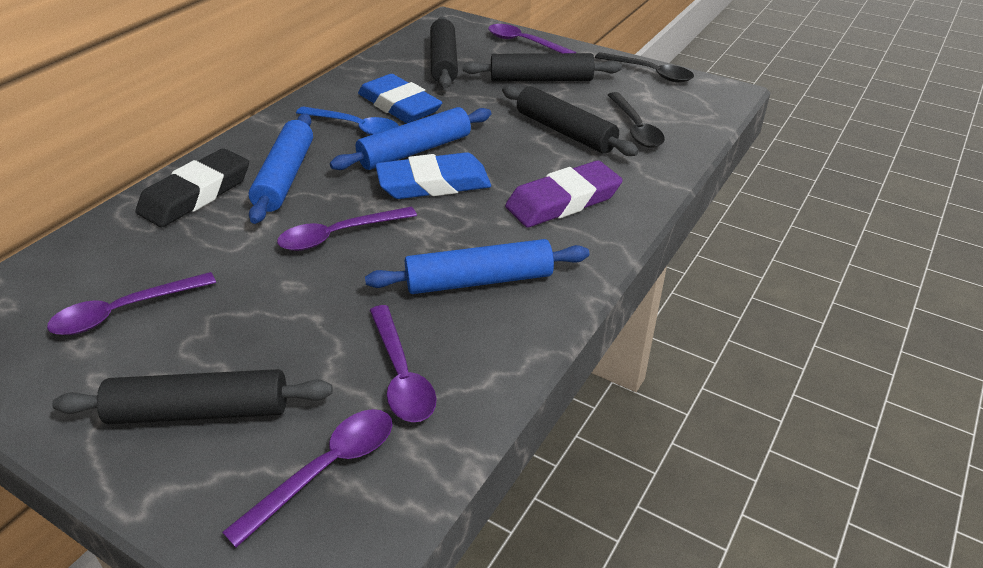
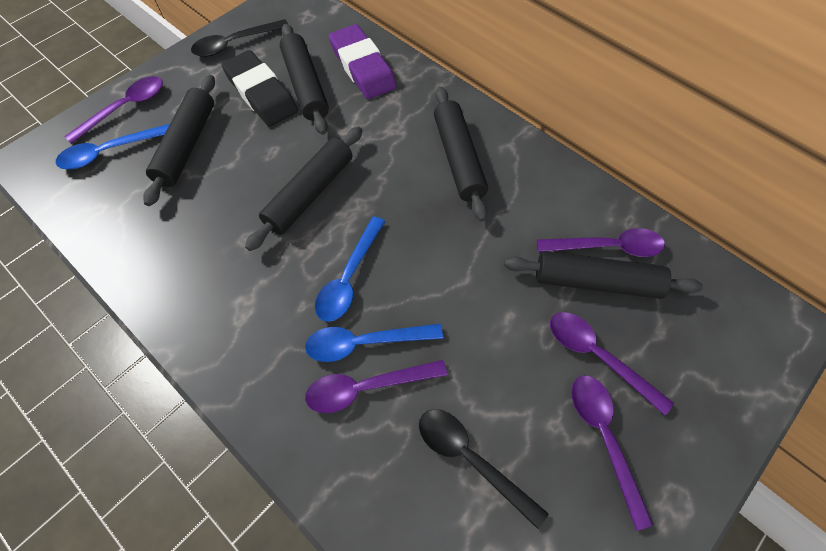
black rolling pin: 4 -> 5
blue eraser: 2 -> 0
blue rolling pin: 3 -> 0
blue spoon: 1 -> 3

